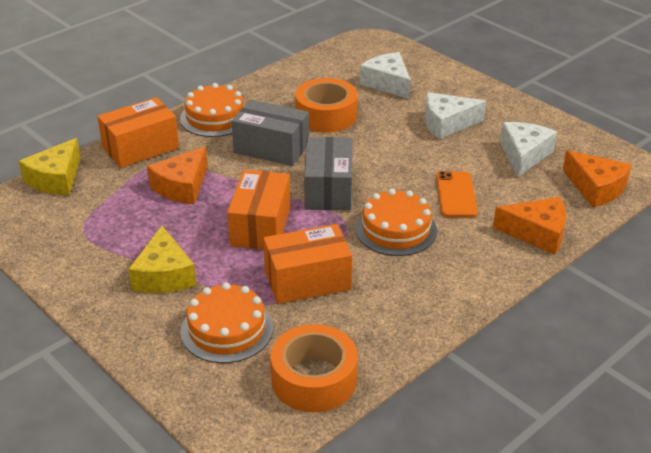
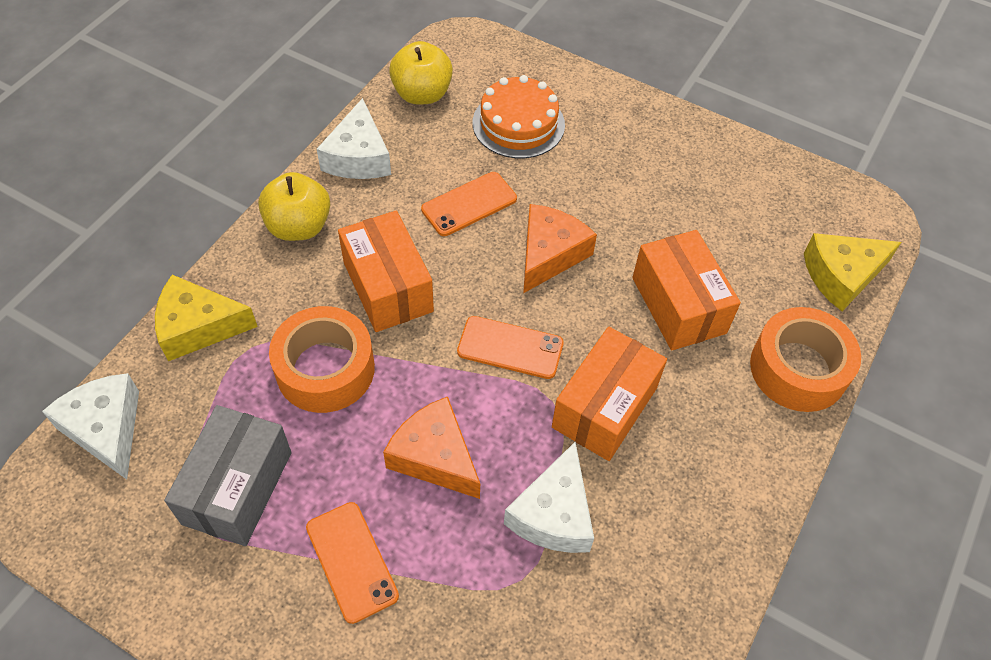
grey box: 2 -> 1
orange cake: 3 -> 1
orange cheese: 3 -> 2
orange phone: 1 -> 3
yellow apple: 0 -> 2

